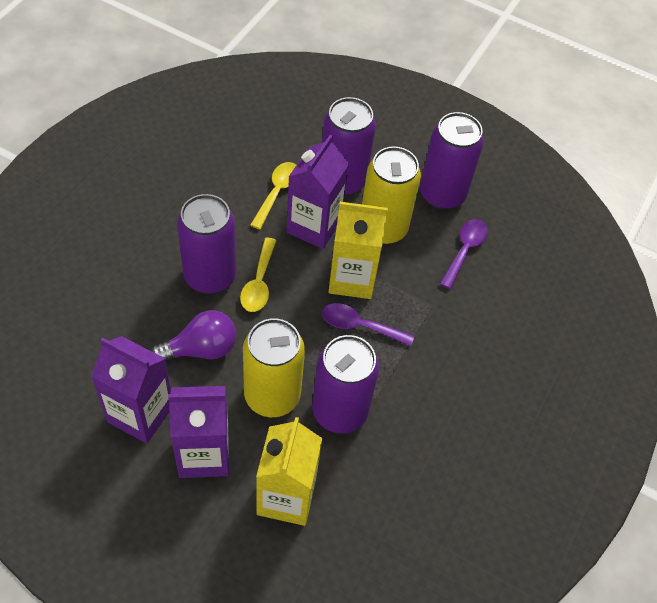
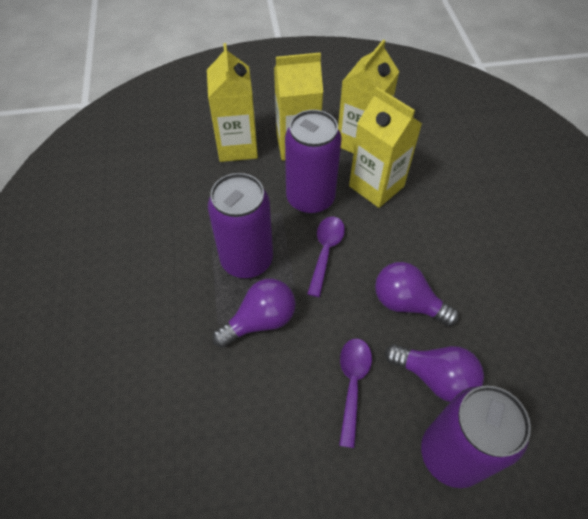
purple can: 4 -> 3
purple carton: 3 -> 0
purple light bulb: 1 -> 3
yellow can: 2 -> 0
yellow carton: 2 -> 4
yellow spoon: 2 -> 0

